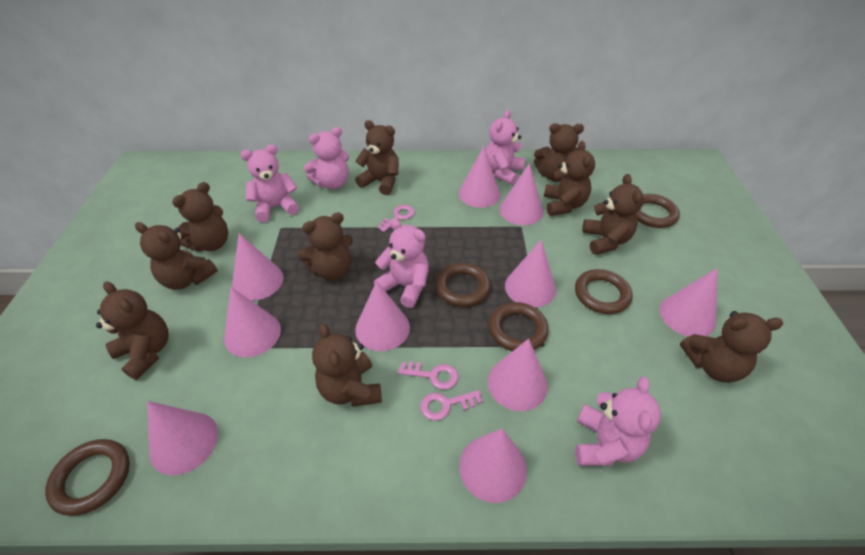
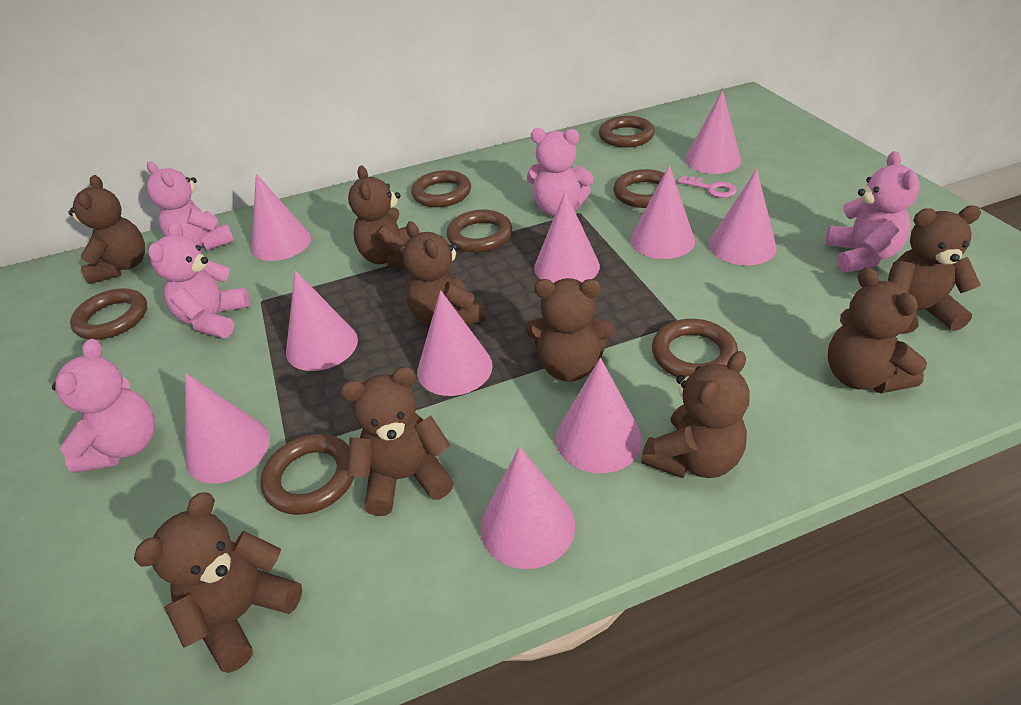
brown ring: 5 -> 7
brown teddy bear: 10 -> 9
pink key: 3 -> 1

